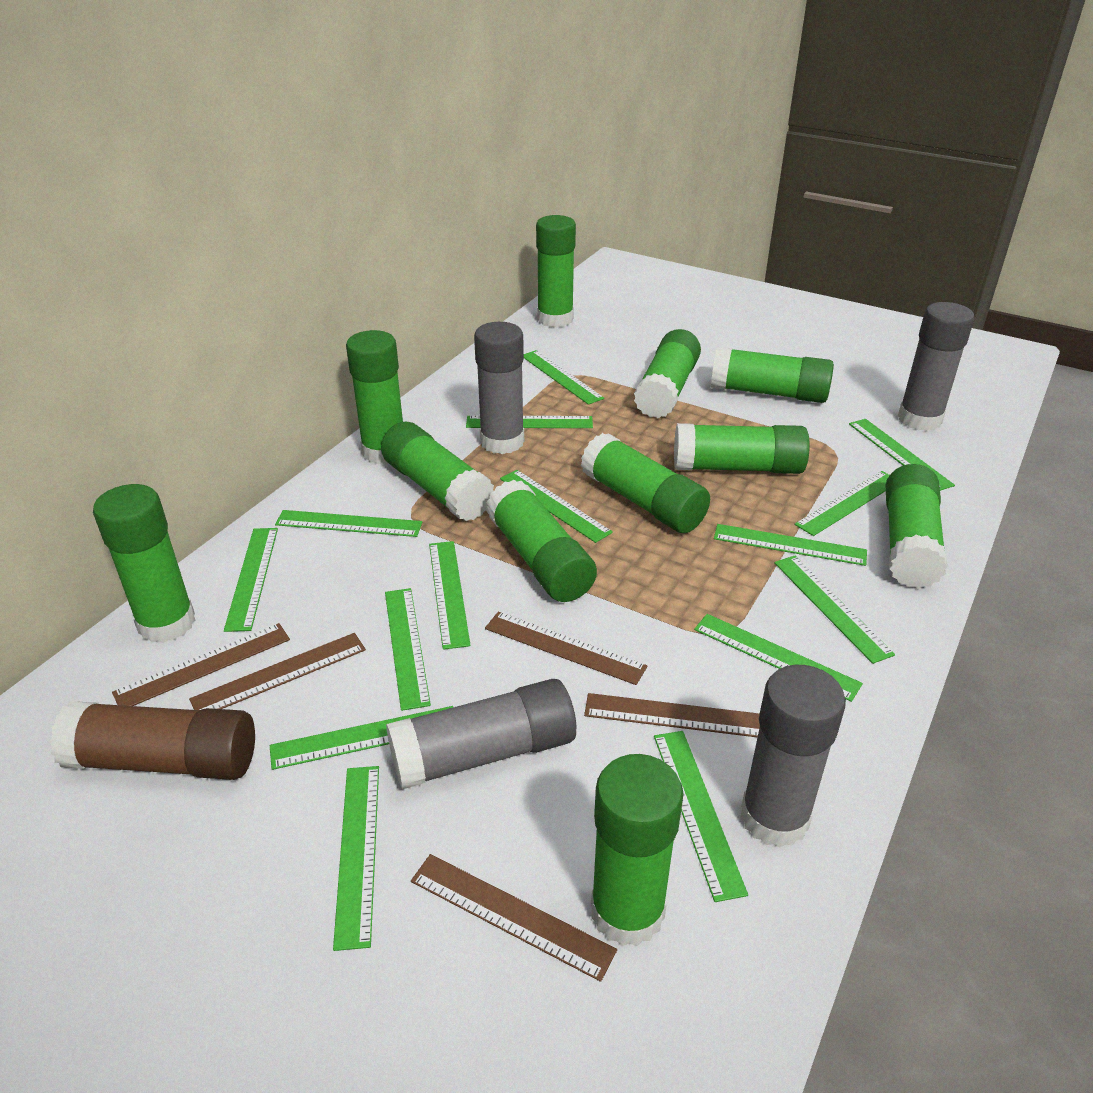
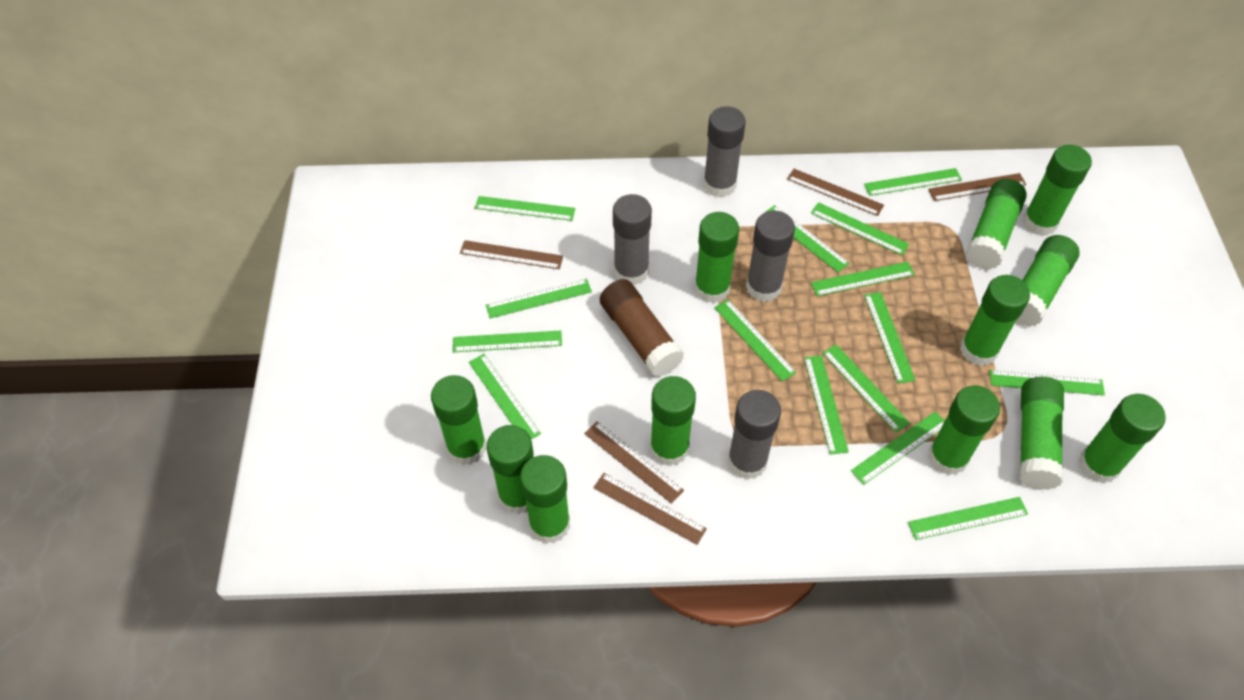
green glue stick: 11 -> 12

